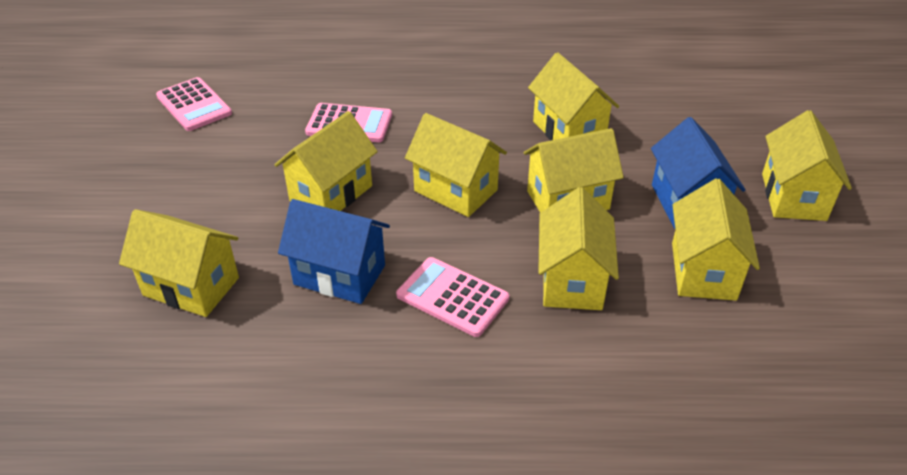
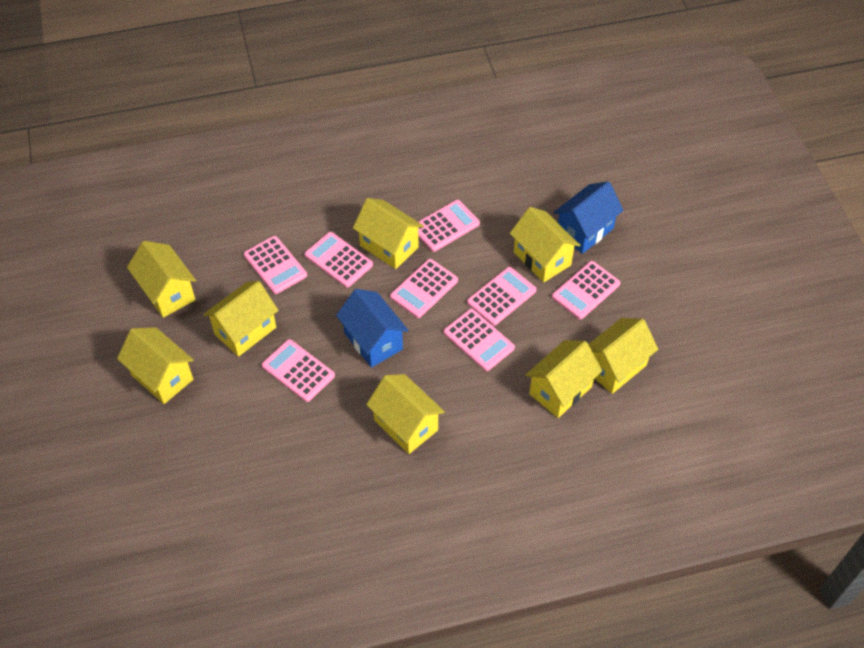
pink calculator: 3 -> 8

